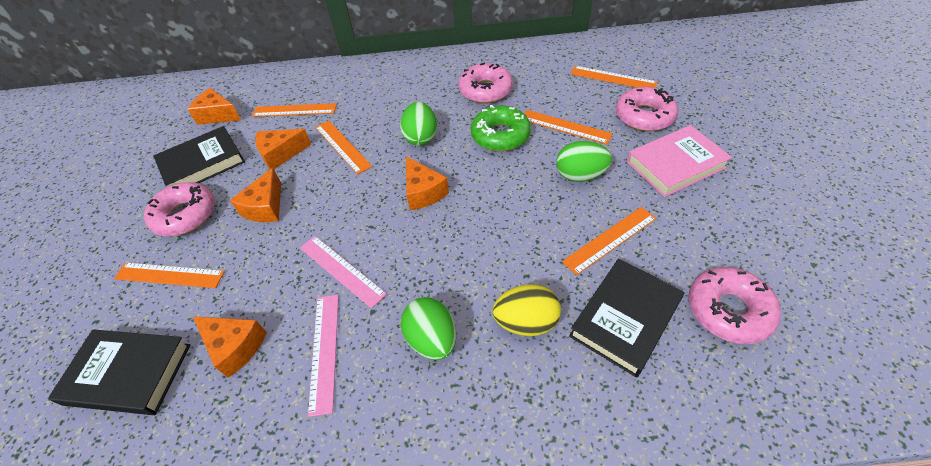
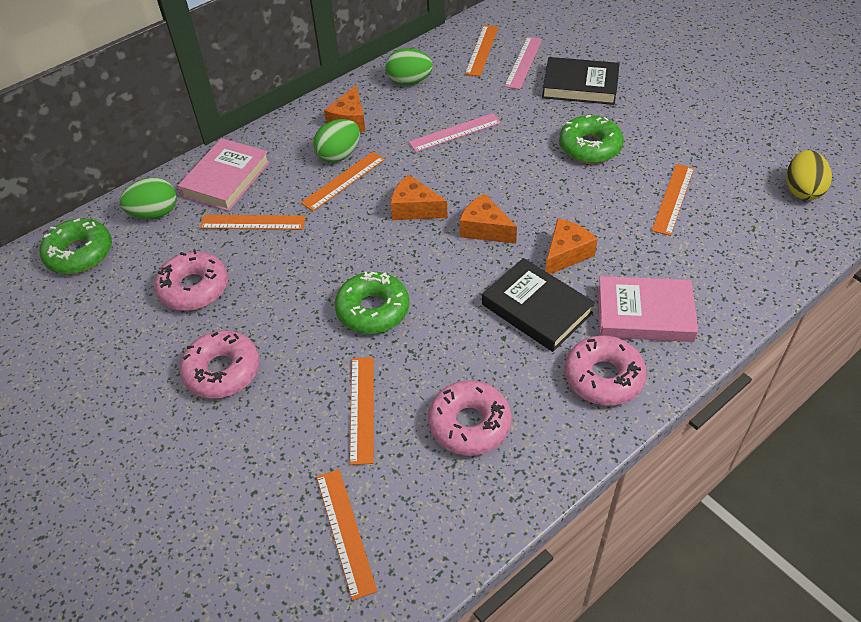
black book: 3 -> 2
green donut: 1 -> 3
orange cheese: 5 -> 4
pink book: 1 -> 2

